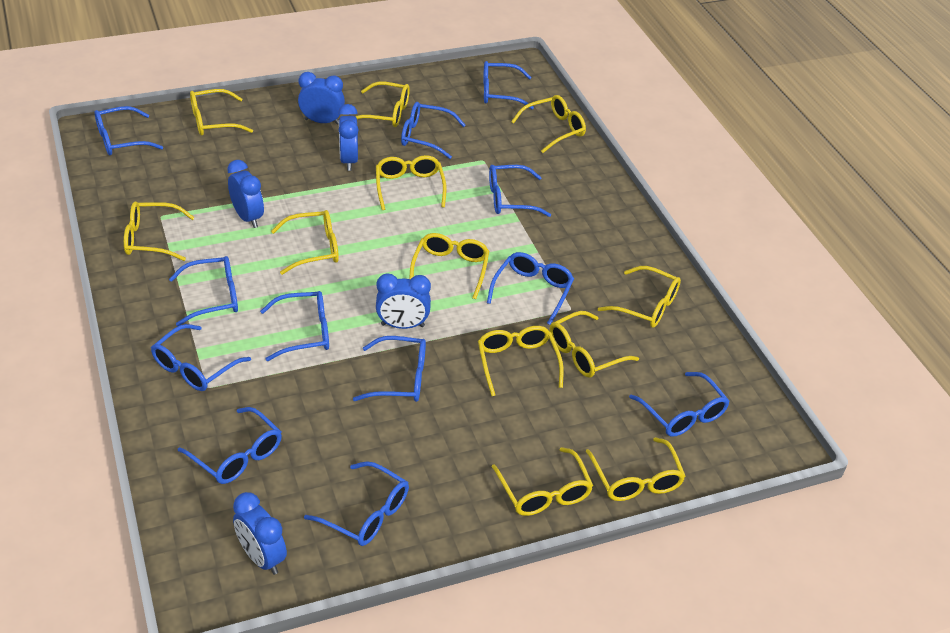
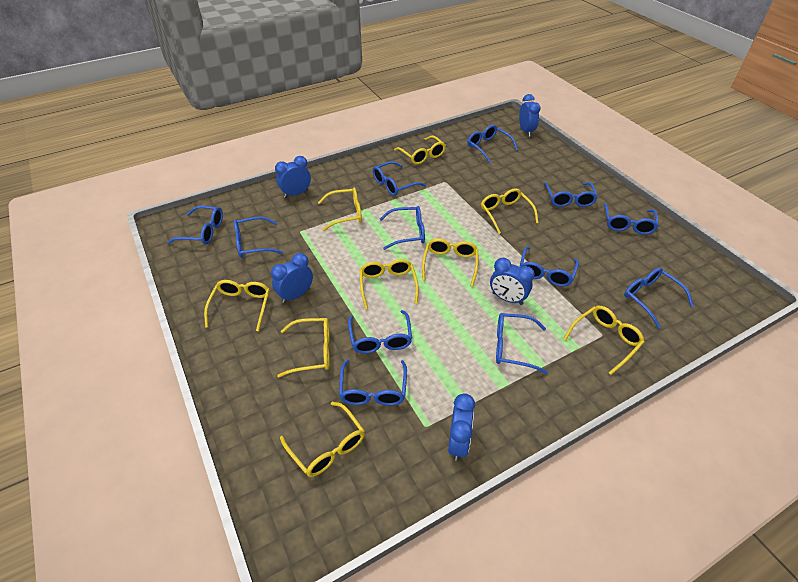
yellow glasses: 12 -> 9

